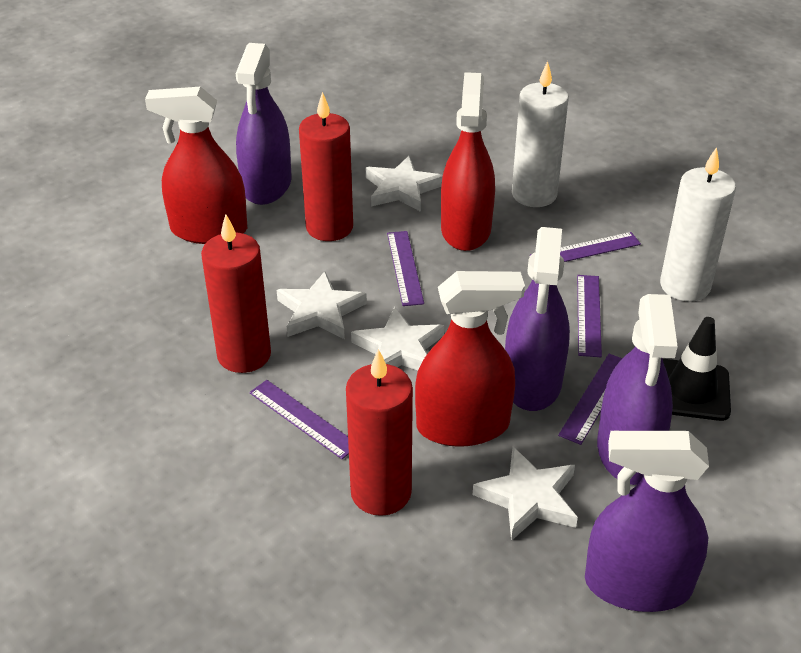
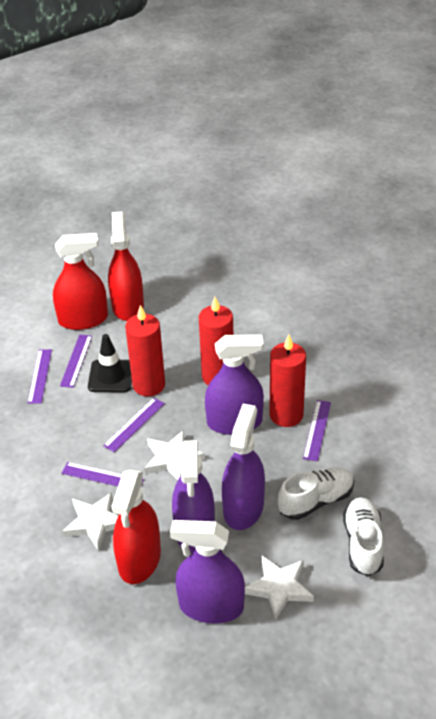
white candle: 2 -> 0
white shoe: 0 -> 2
white star: 4 -> 3

